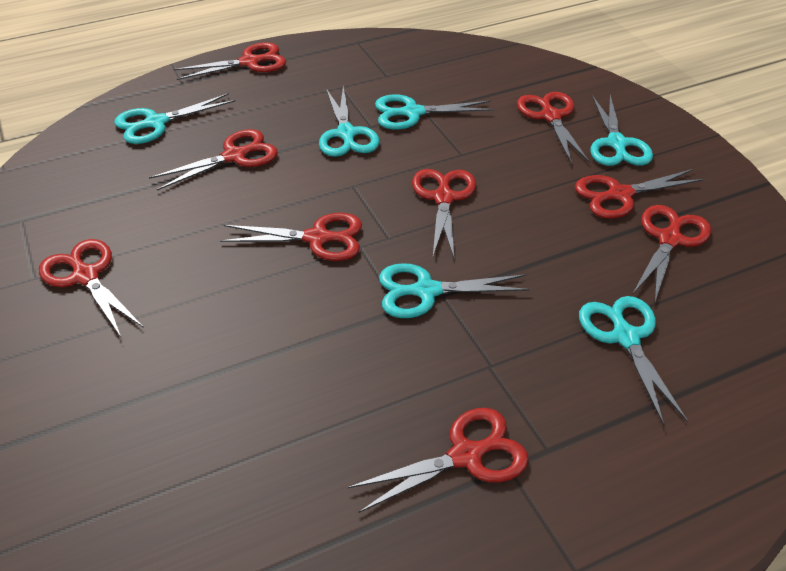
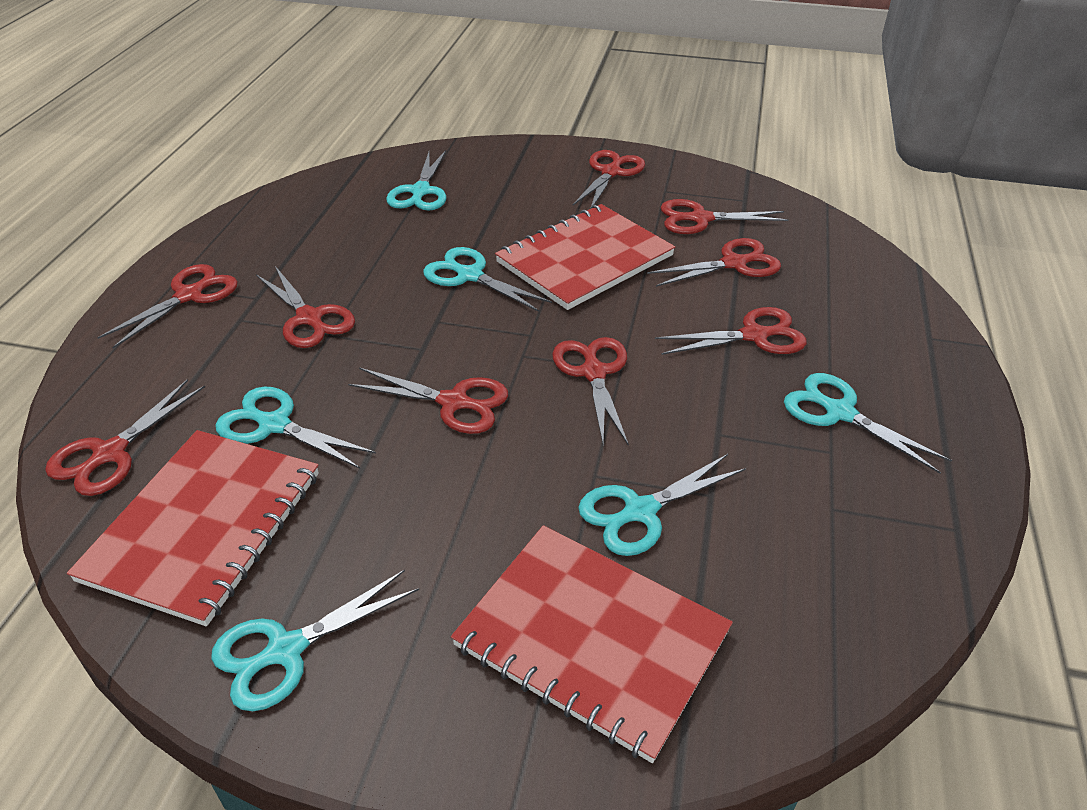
red notebook: 0 -> 3

